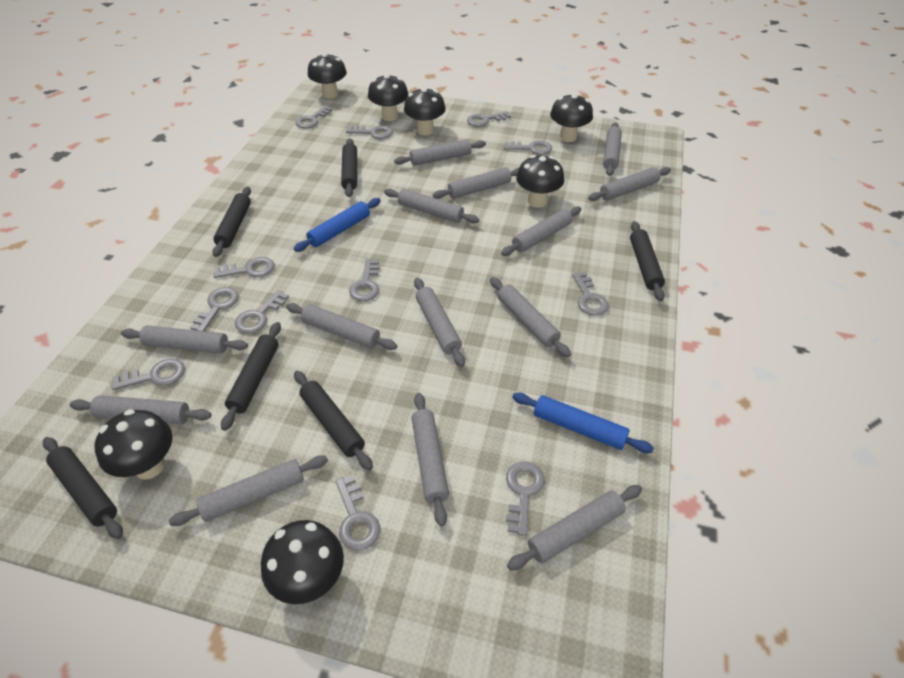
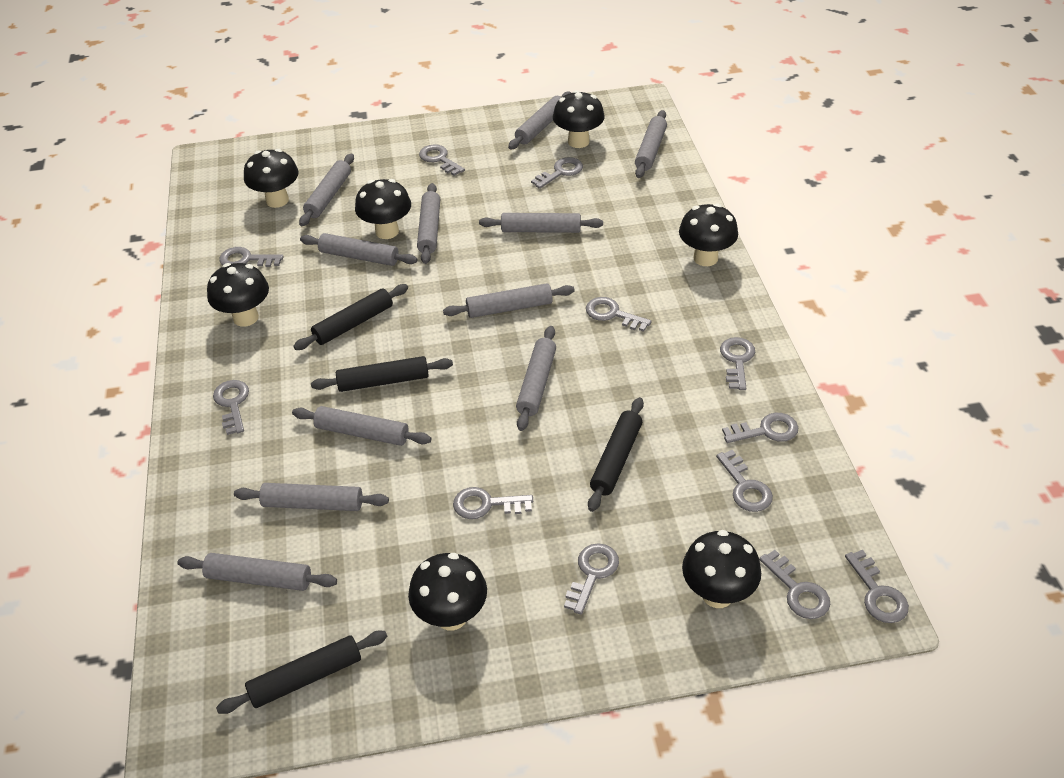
black rolling pin: 6 -> 4
blue rolling pin: 2 -> 0
grey rolling pin: 14 -> 11

